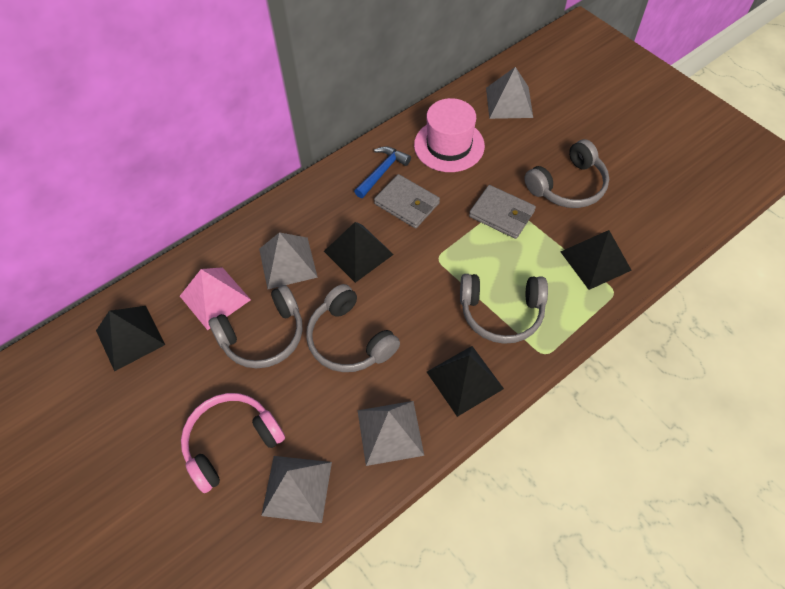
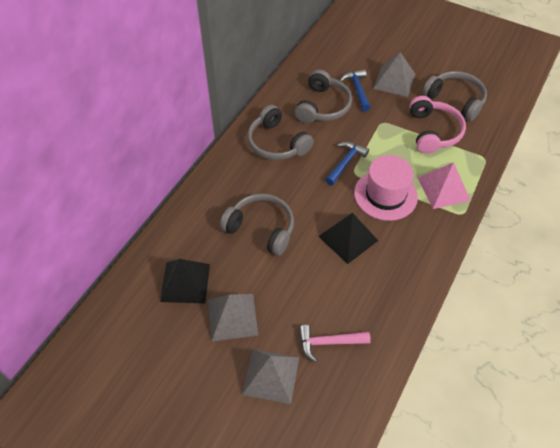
black pyramid: 4 -> 2
blue hammer: 1 -> 2
grey pyramid: 4 -> 3
grey wallet: 2 -> 0
pink hammer: 0 -> 1

